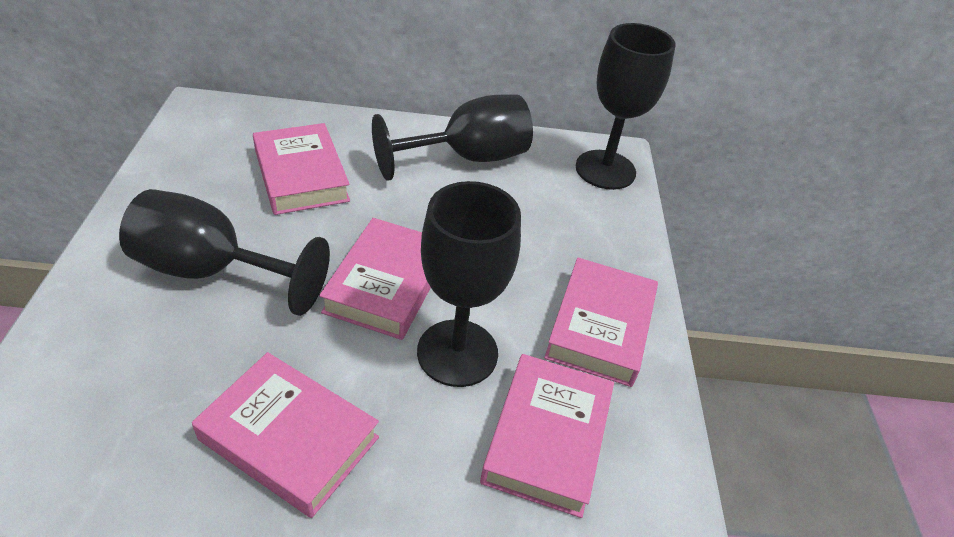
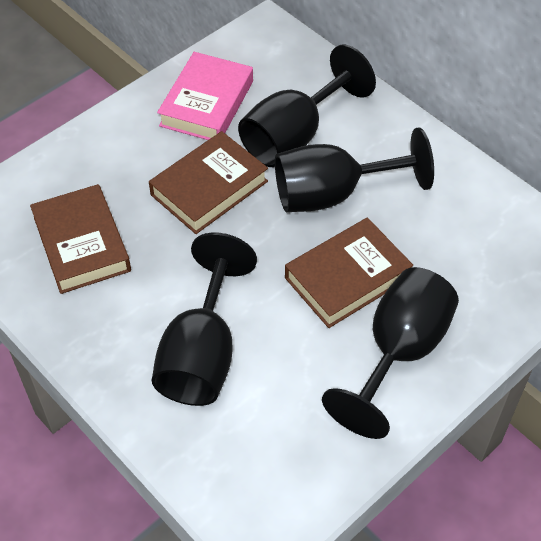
brown book: 0 -> 3
pink book: 5 -> 1

